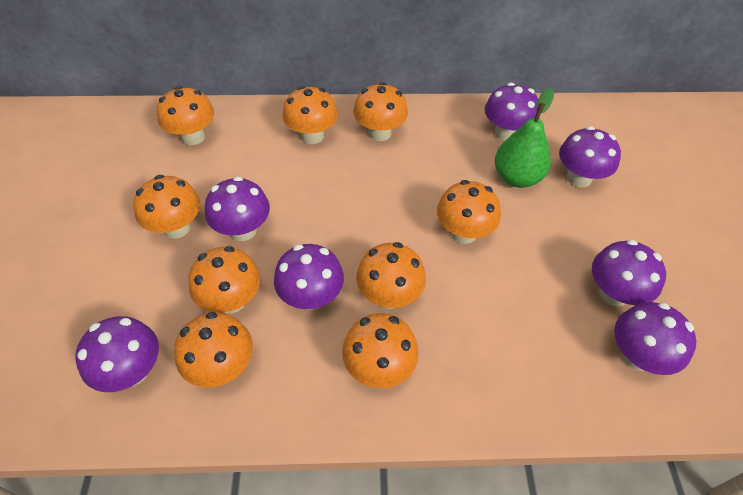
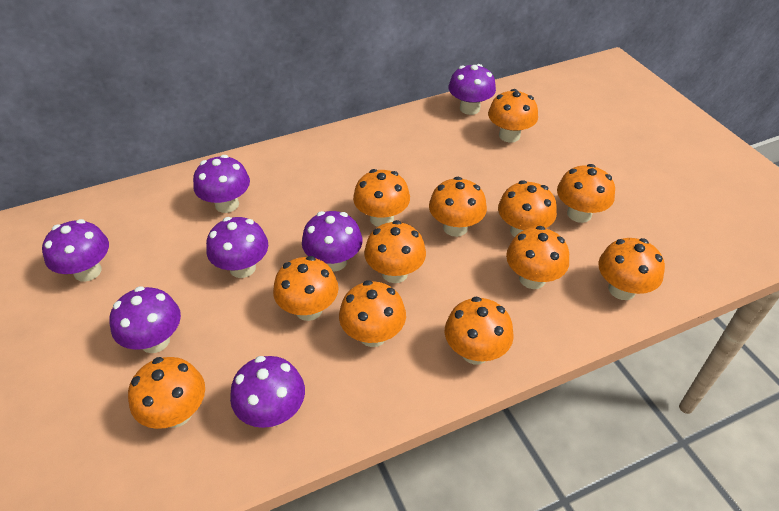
green pear: 1 -> 0
orange mushroom: 9 -> 12

